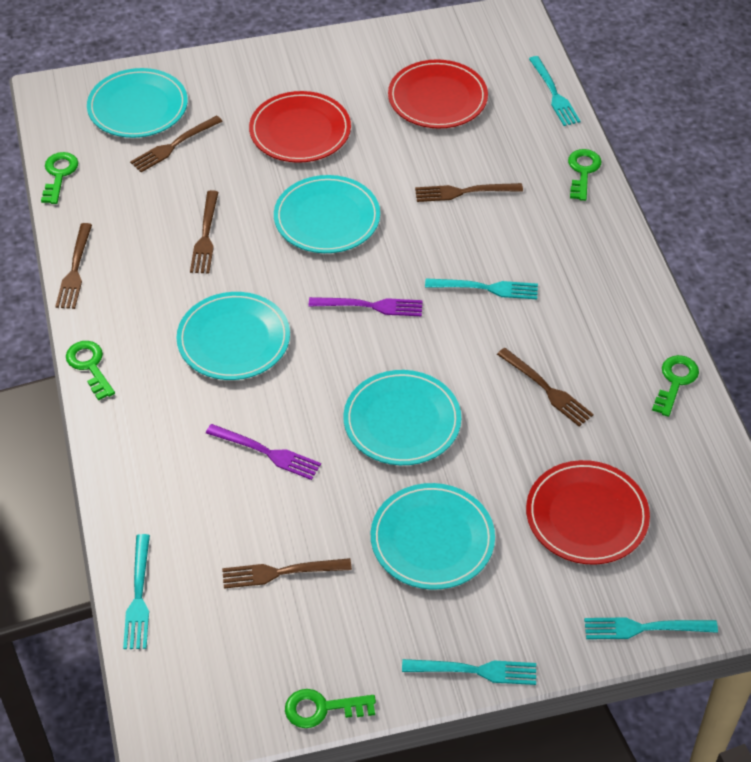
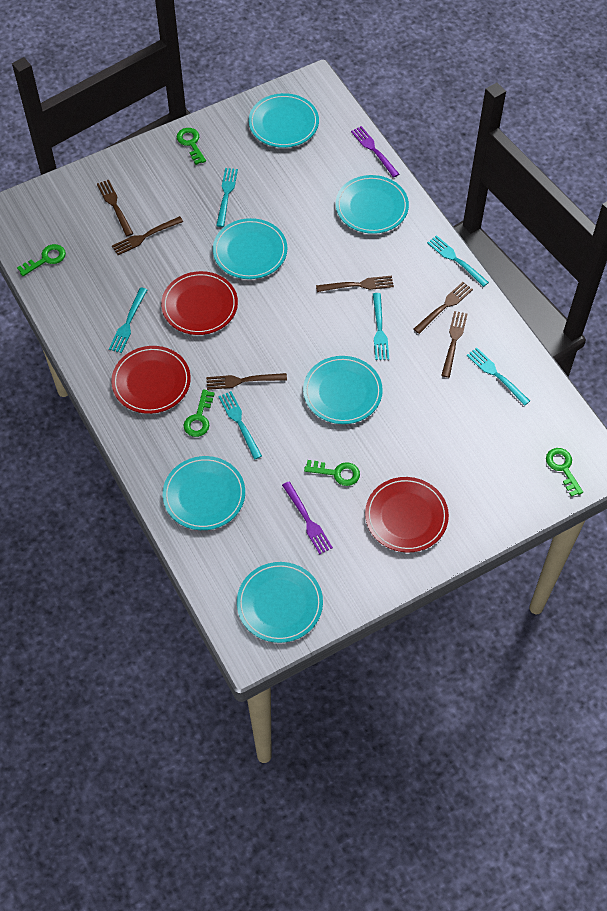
turquoise fork: 5 -> 6
turquoise plate: 5 -> 6

